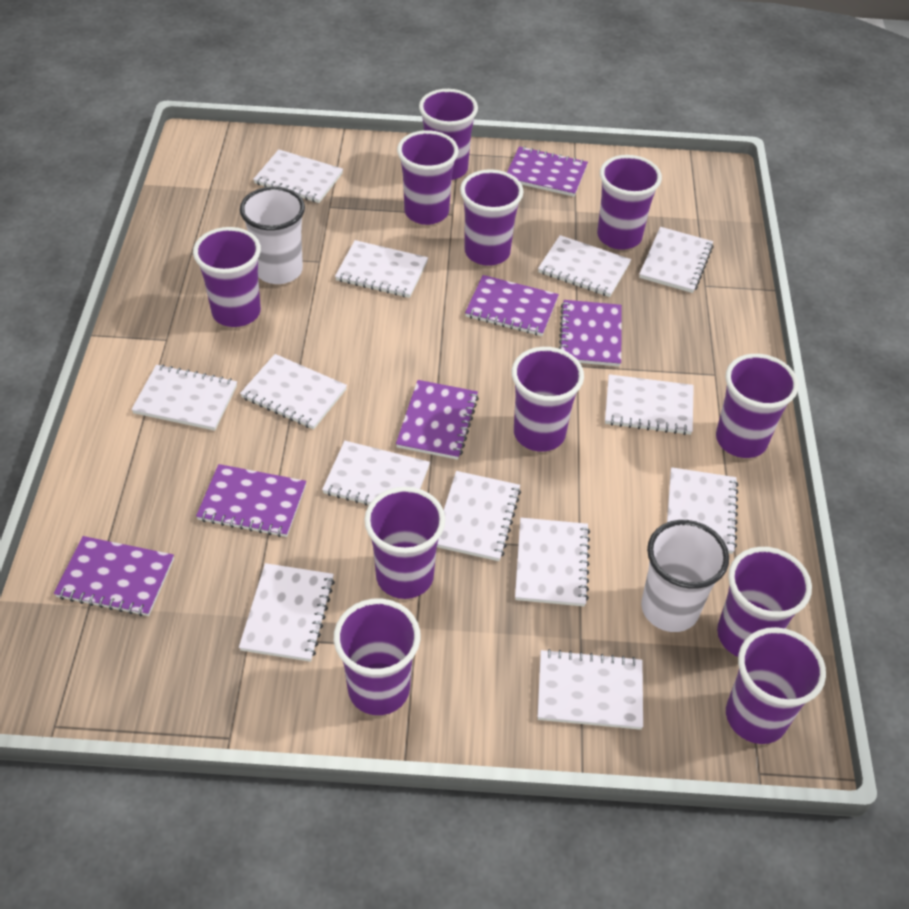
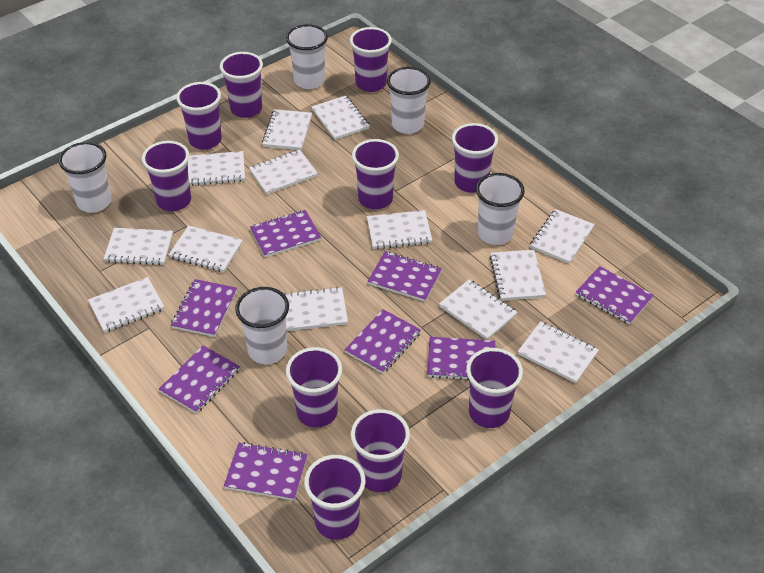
purple cup: 11 -> 10
purple notebook: 6 -> 8
white cup: 2 -> 5

